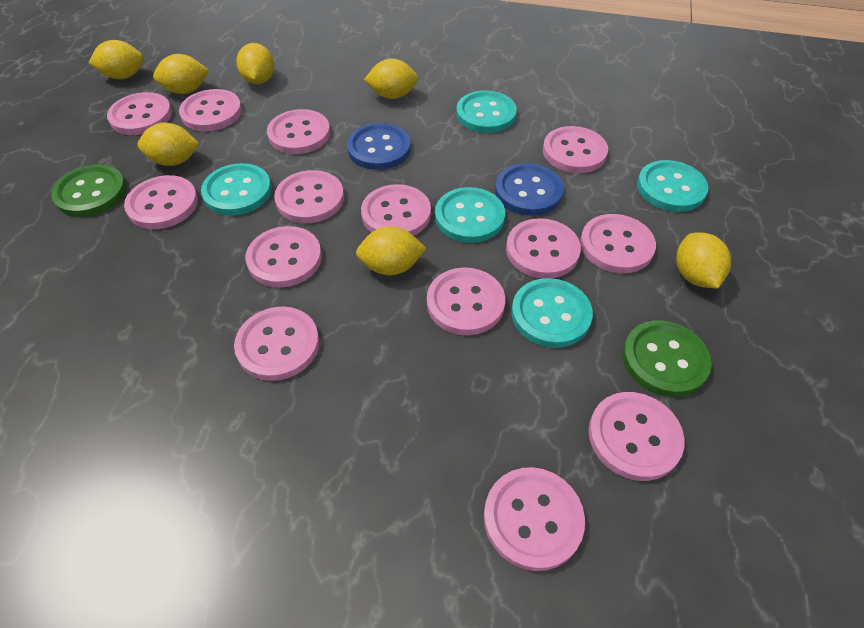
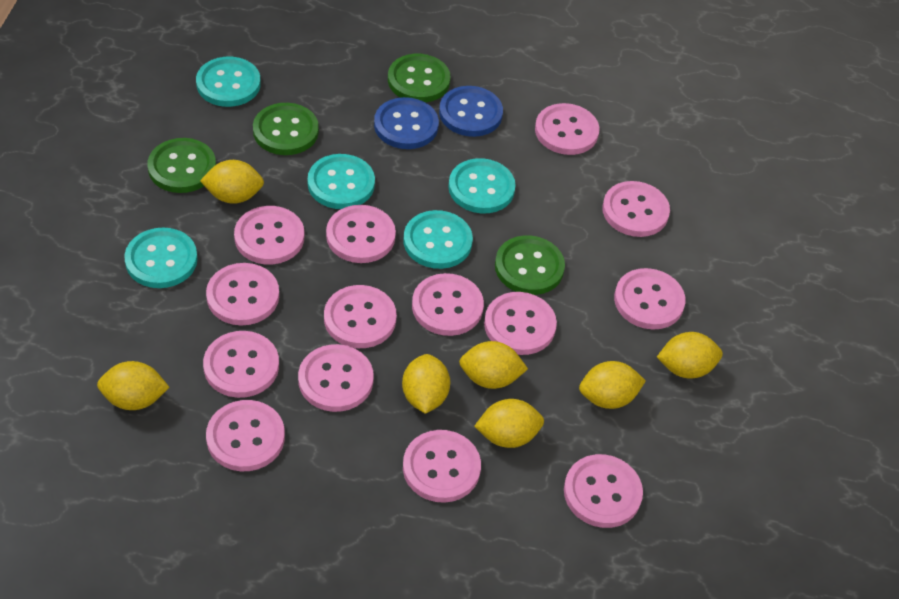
green button: 2 -> 4

